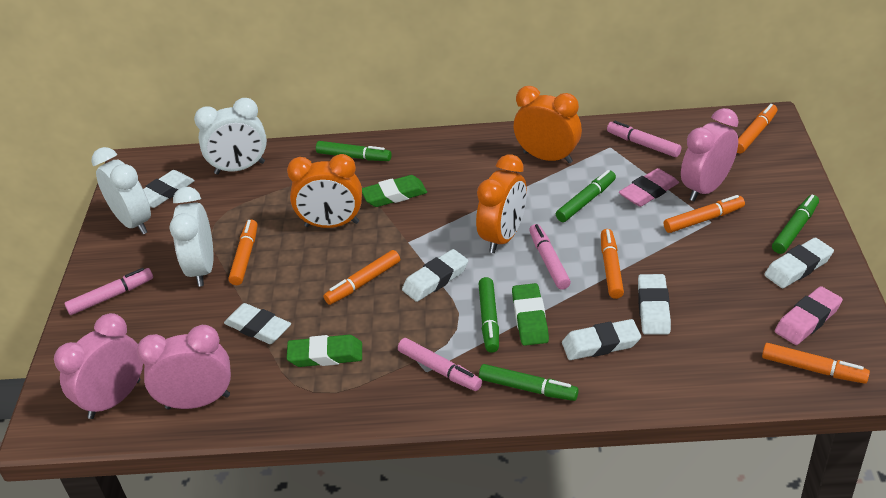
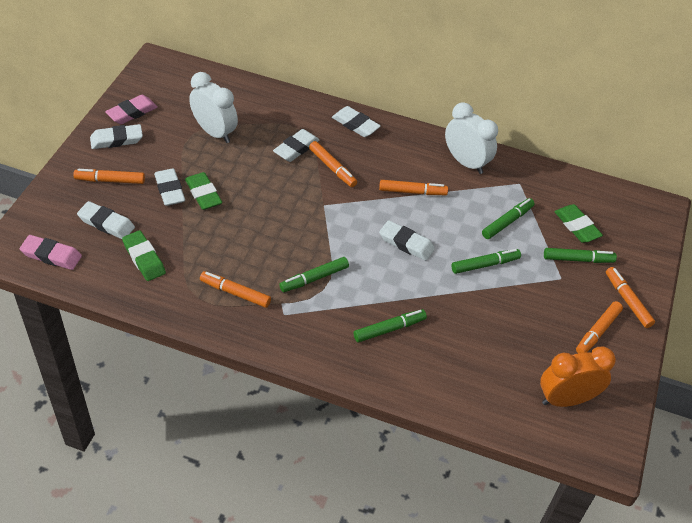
orange clock: 3 -> 1
pink clock: 3 -> 0
pink marker: 4 -> 0
white clock: 3 -> 2

